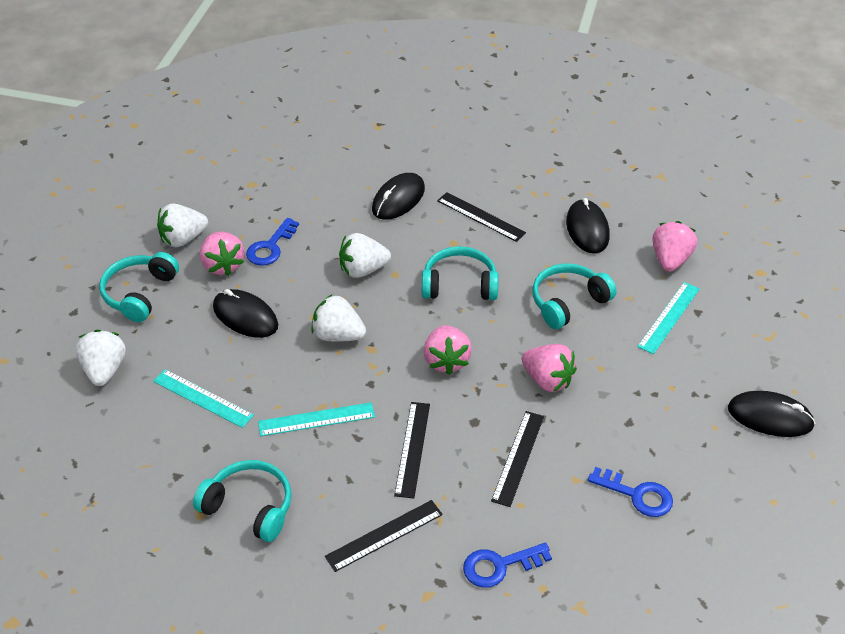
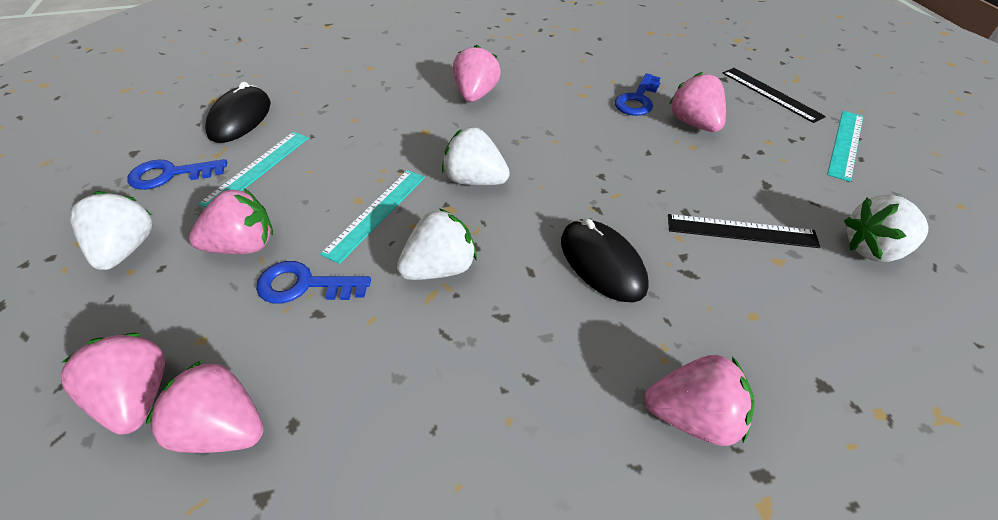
black mouse: 4 -> 2
black ruler: 4 -> 2
pink strawberry: 4 -> 6
turquoise headphones: 4 -> 0

